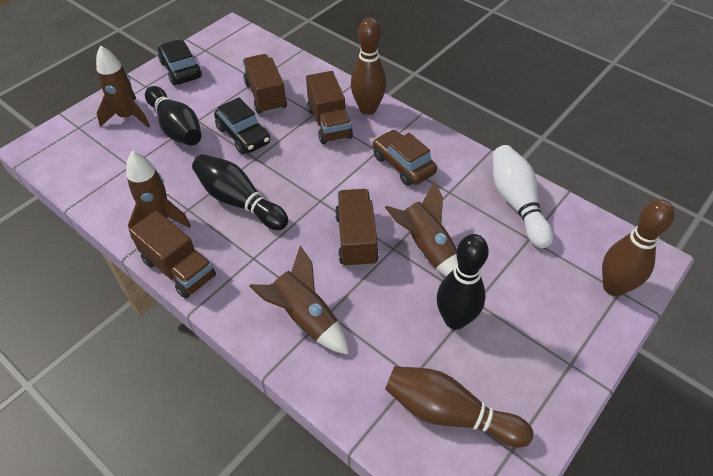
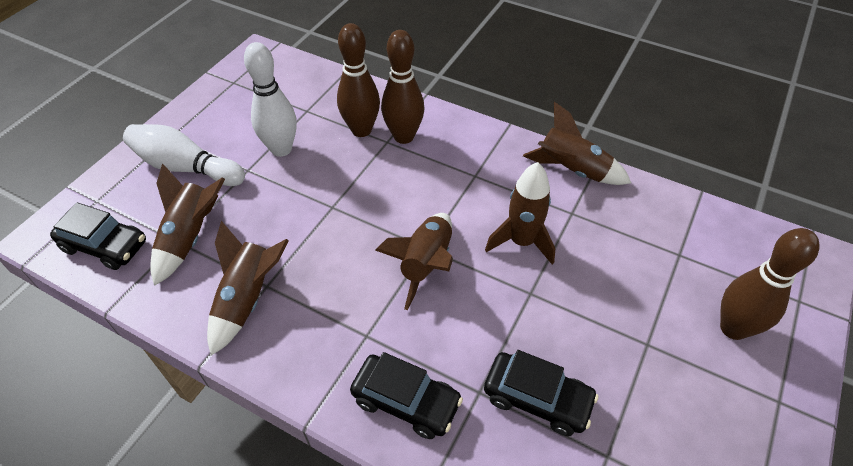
black bowling pin: 3 -> 0
black car: 2 -> 3
brown car: 1 -> 0
brown rocket: 4 -> 5
brown truck: 4 -> 0
white bowling pin: 1 -> 2

